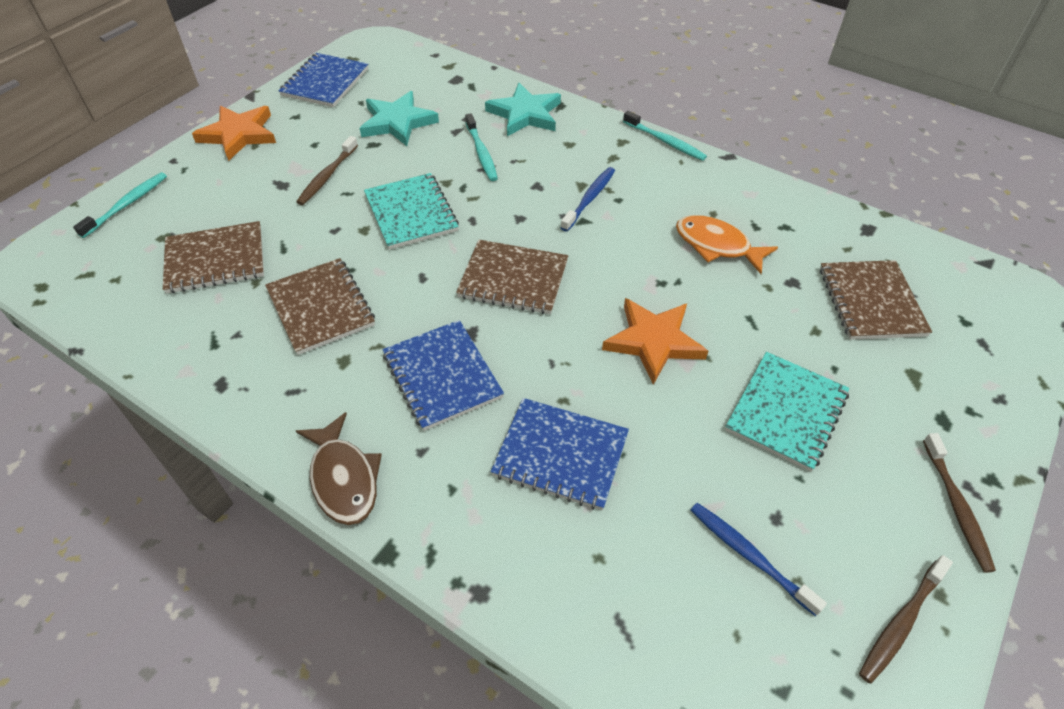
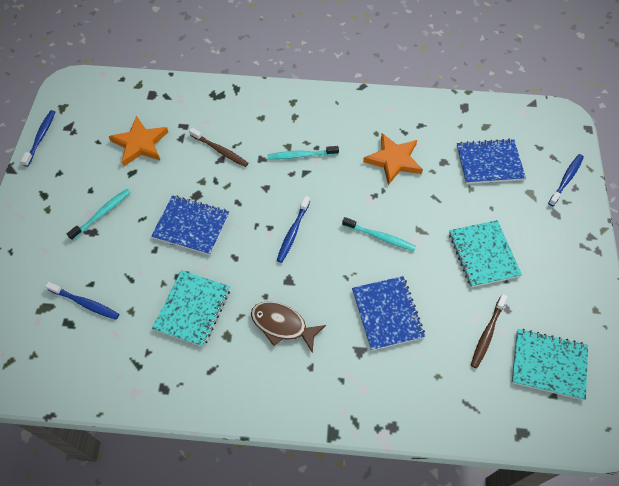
blue toothbrush: 2 -> 4
brown notebook: 4 -> 0
brown toothbrush: 3 -> 2
orange fish: 1 -> 0
turquoise notebook: 2 -> 3
turquoise star: 2 -> 0

